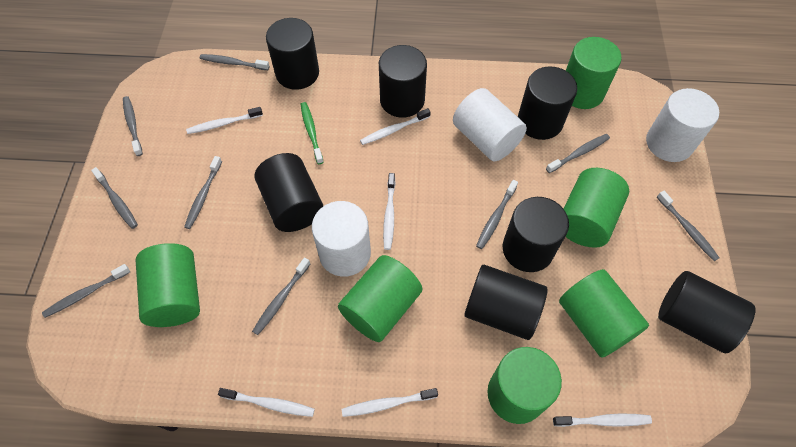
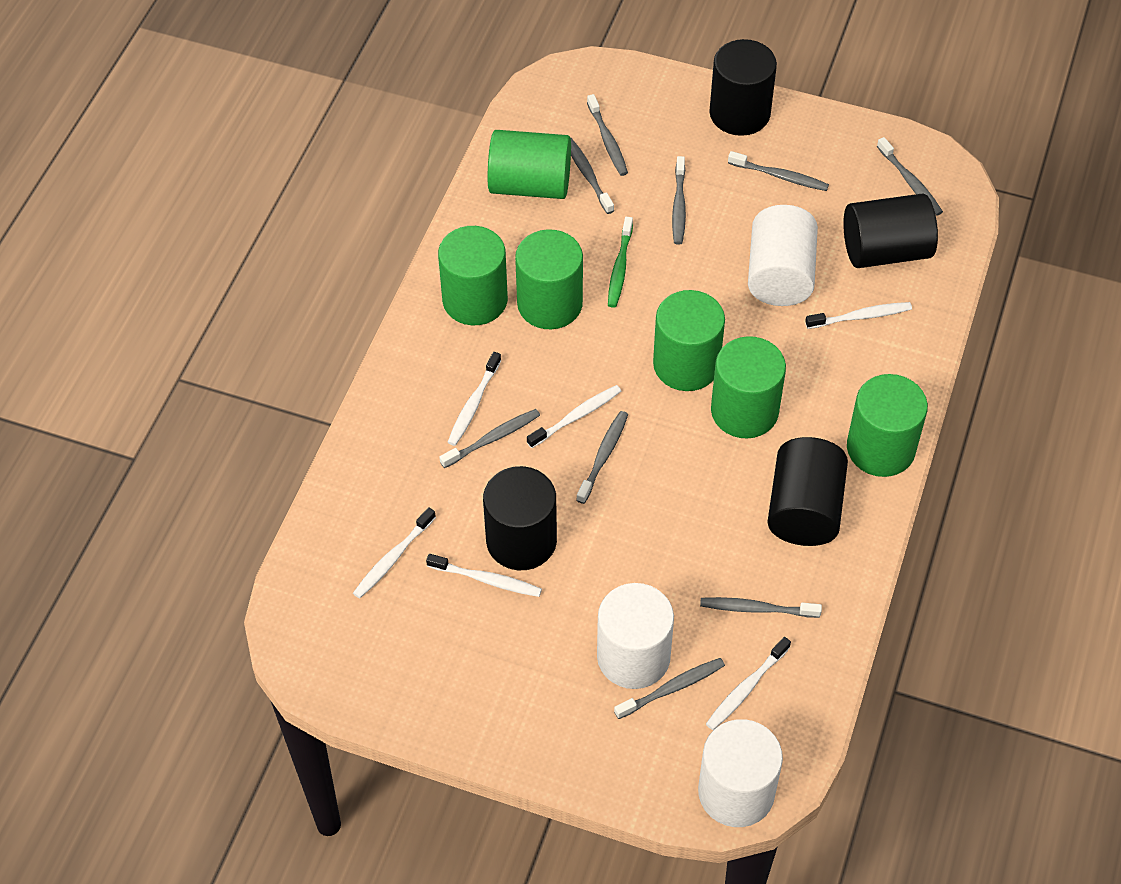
black cylinder: 7 -> 4

